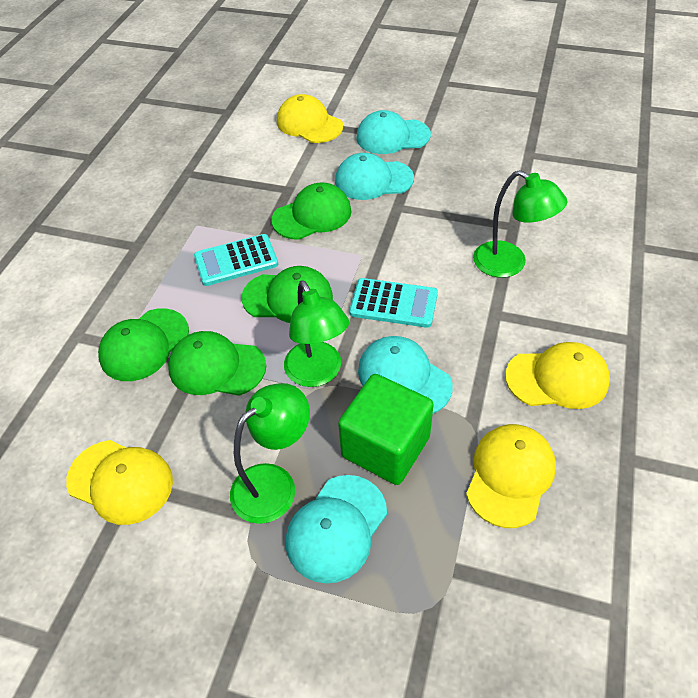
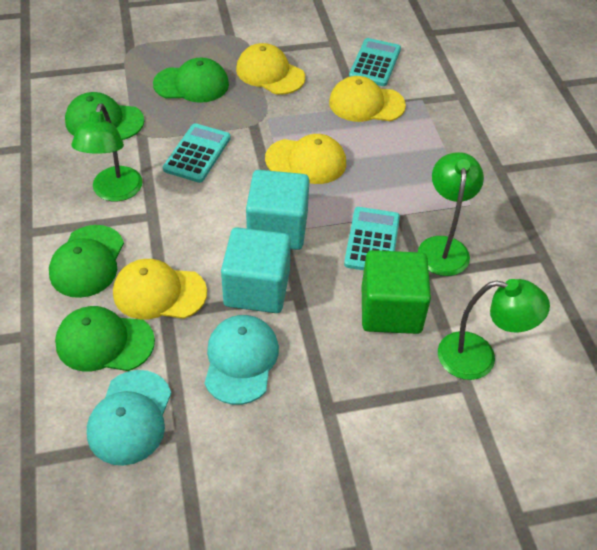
turquoise calculator: 2 -> 3
turquoise cap: 4 -> 2
turquoise cube: 0 -> 2

